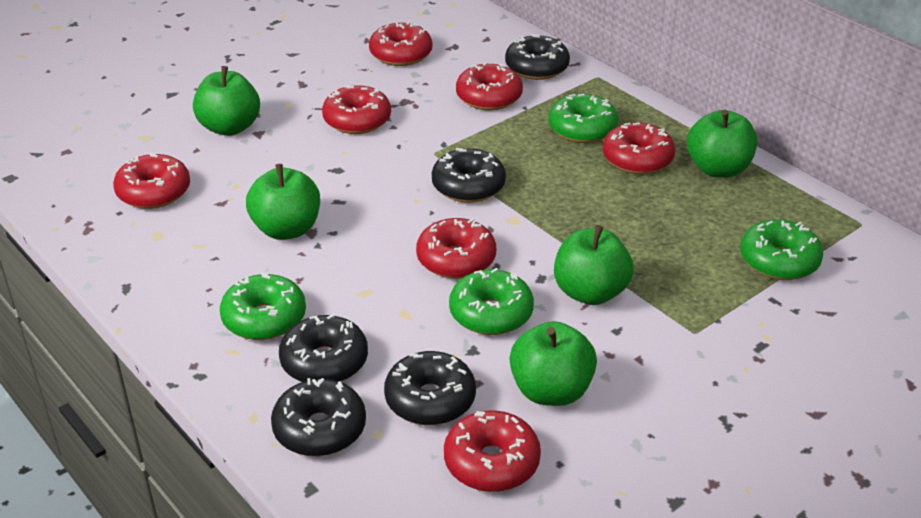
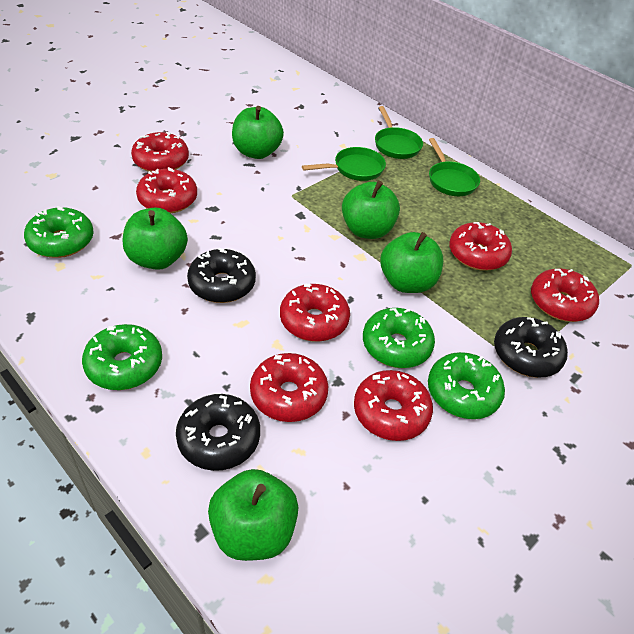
black donut: 5 -> 3
green pan: 0 -> 3

